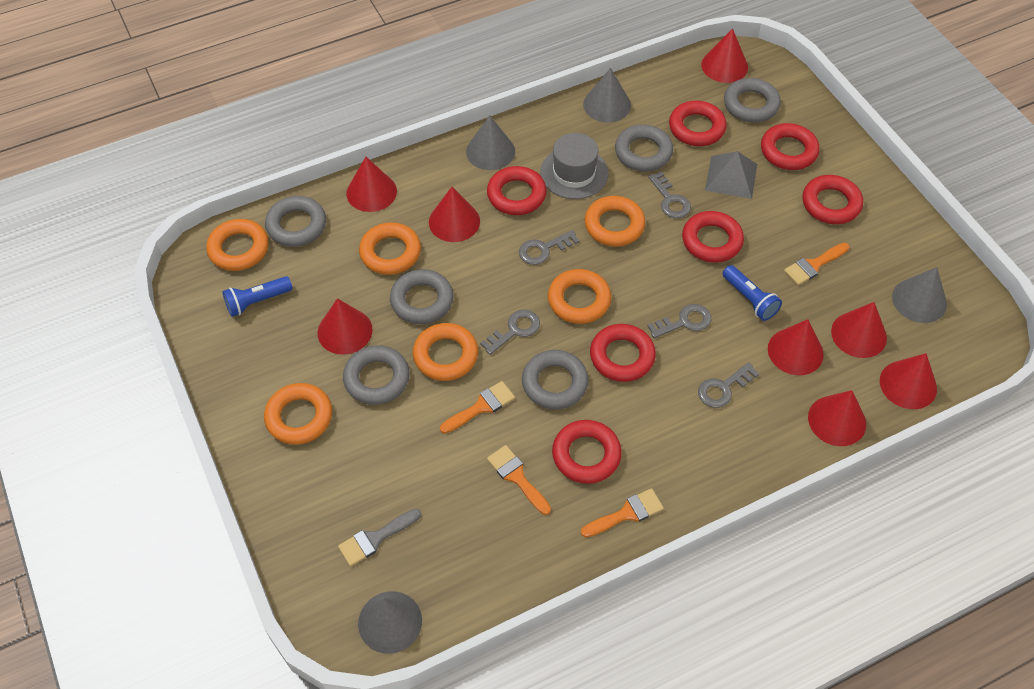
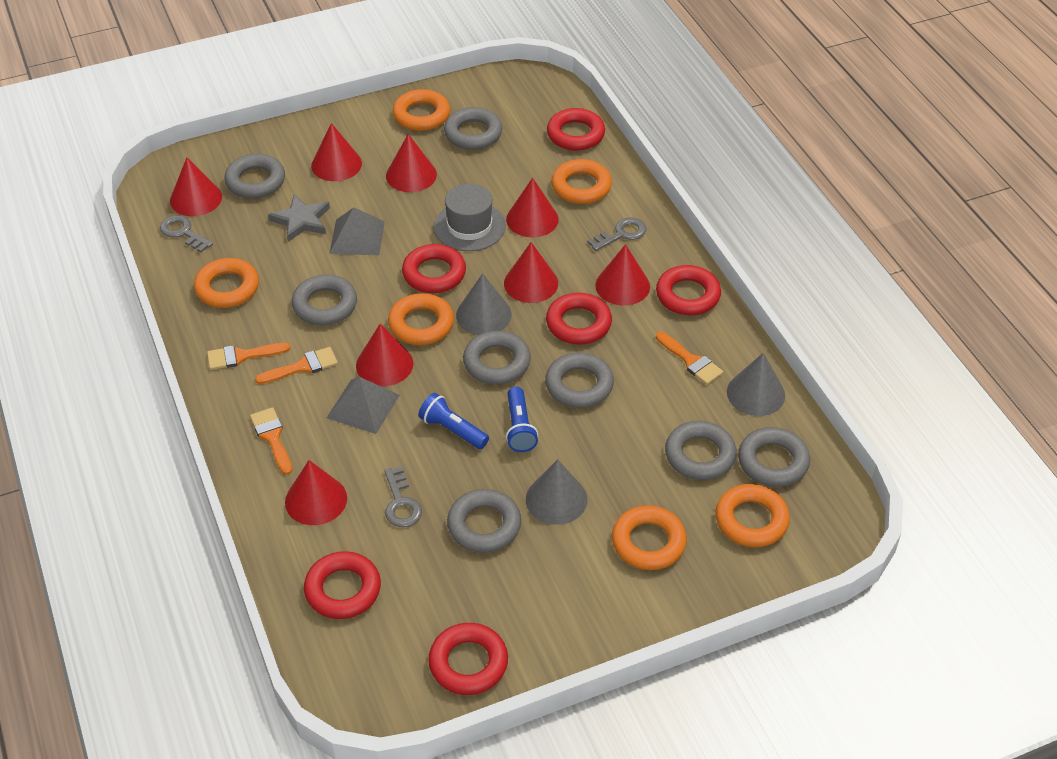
grey brush: 1 -> 0
grey cone: 4 -> 3
grey key: 5 -> 3
grey pyramid: 1 -> 2
grey ring: 6 -> 8
grey star: 0 -> 1
red ring: 7 -> 6

